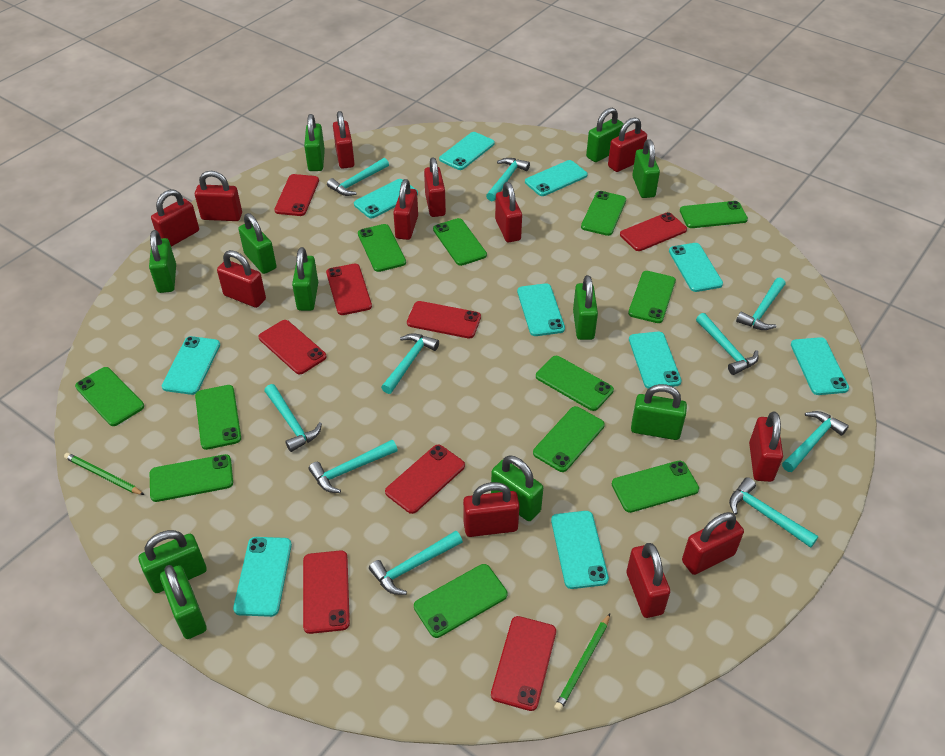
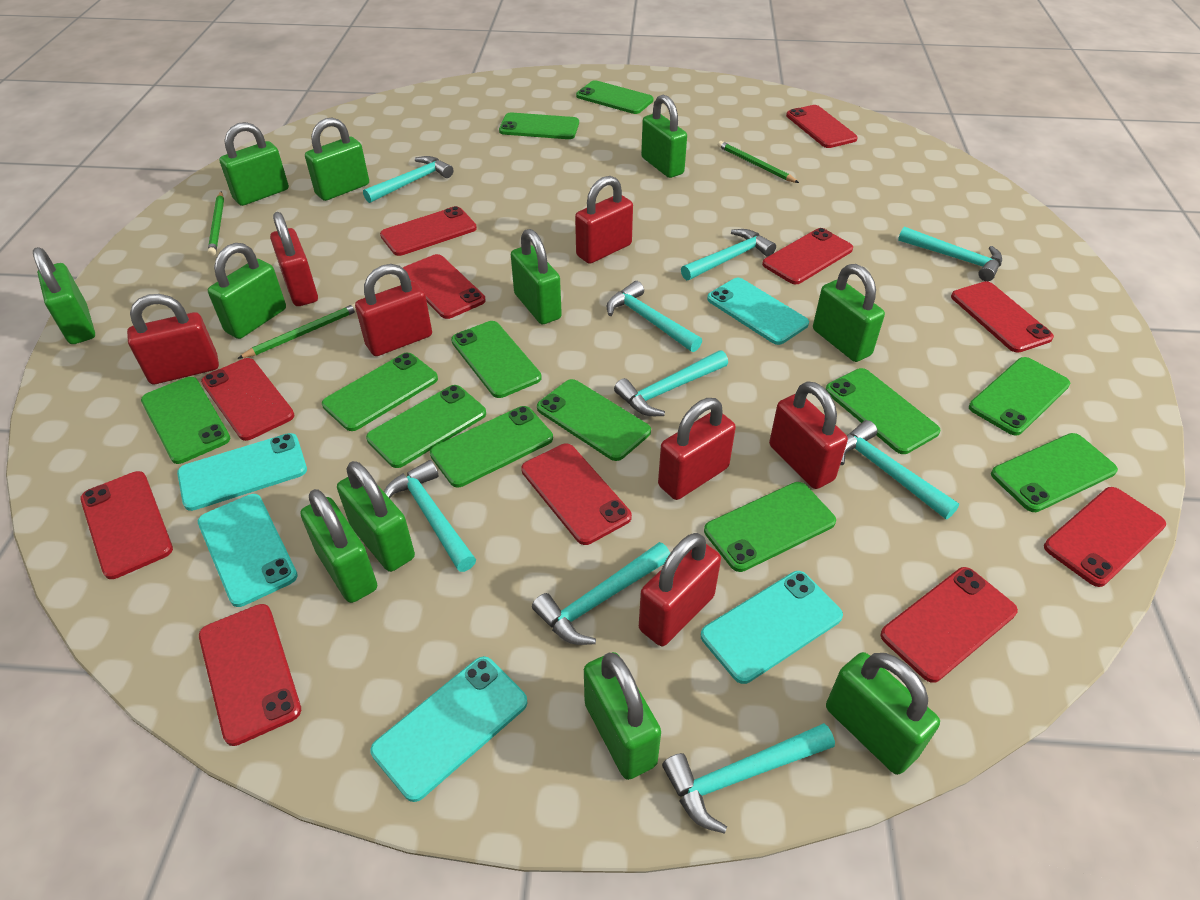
green pencil: 2 -> 3
red padlock: 12 -> 7
red phone: 8 -> 11
turquoise hammer: 10 -> 9
turquoise phone: 10 -> 5

